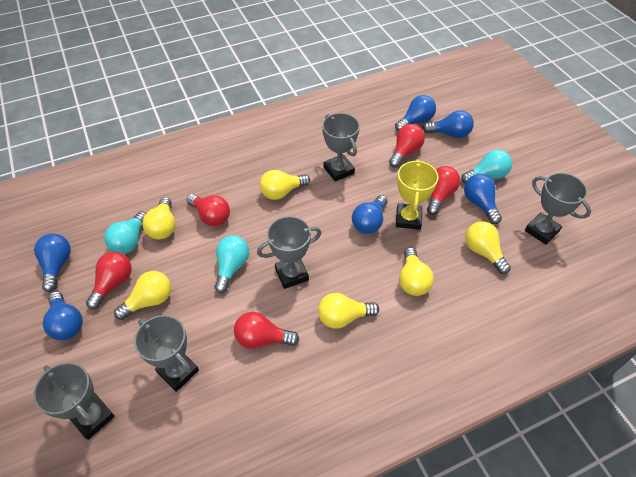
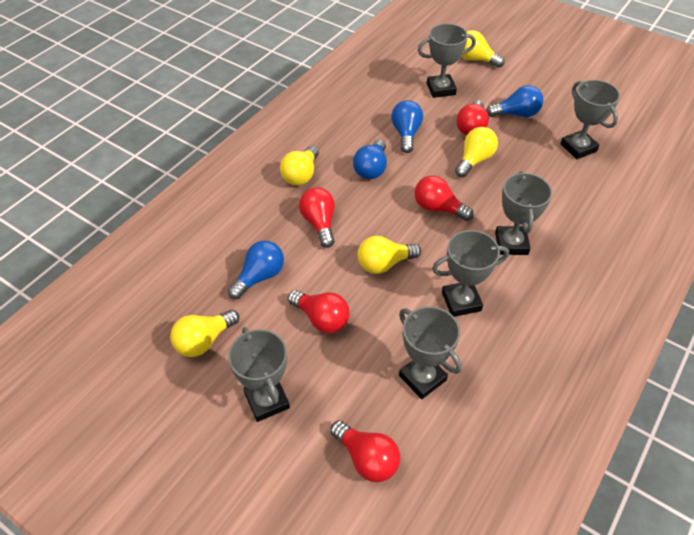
blue light bulb: 6 -> 4
grey trophy: 5 -> 6
turquoise light bulb: 3 -> 0
yellow light bulb: 6 -> 5
yellow trophy: 1 -> 0

